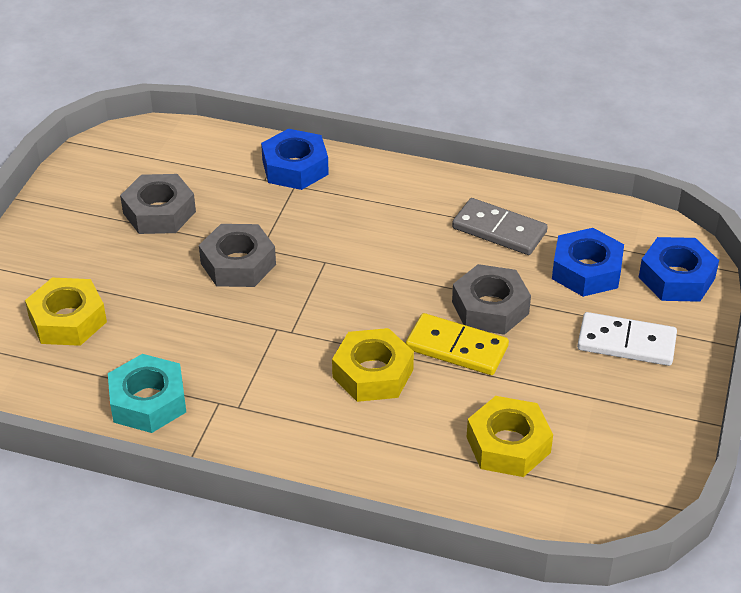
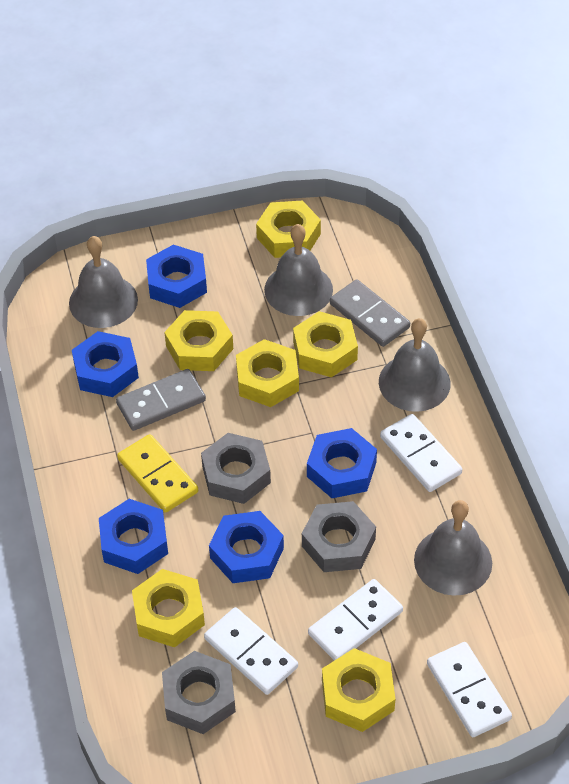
blue nut: 3 -> 5
grey bell: 0 -> 4
grey domino: 1 -> 2
turquoise nut: 1 -> 0
white domino: 1 -> 4
yellow nut: 3 -> 6

